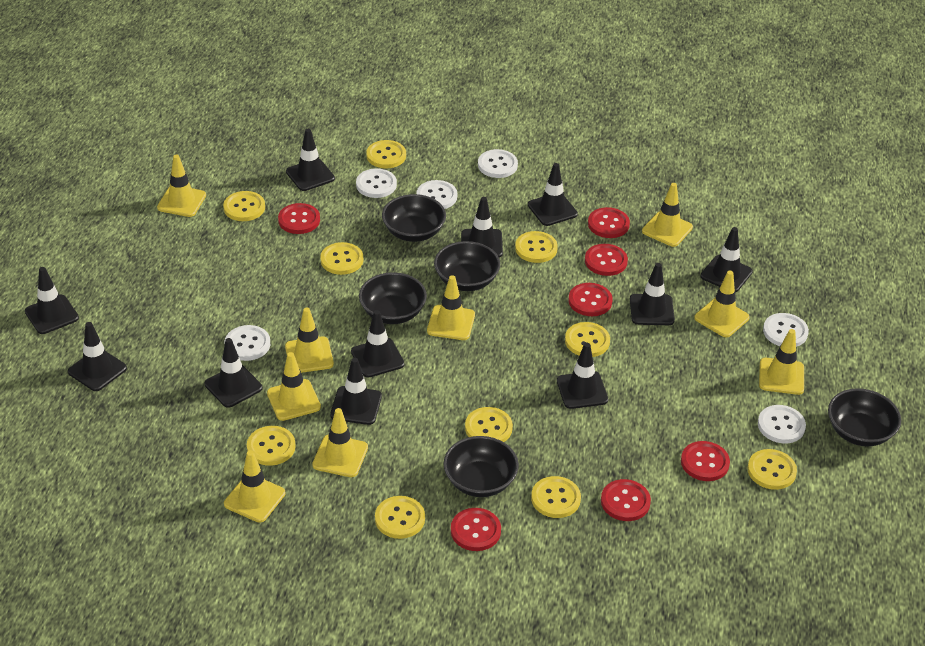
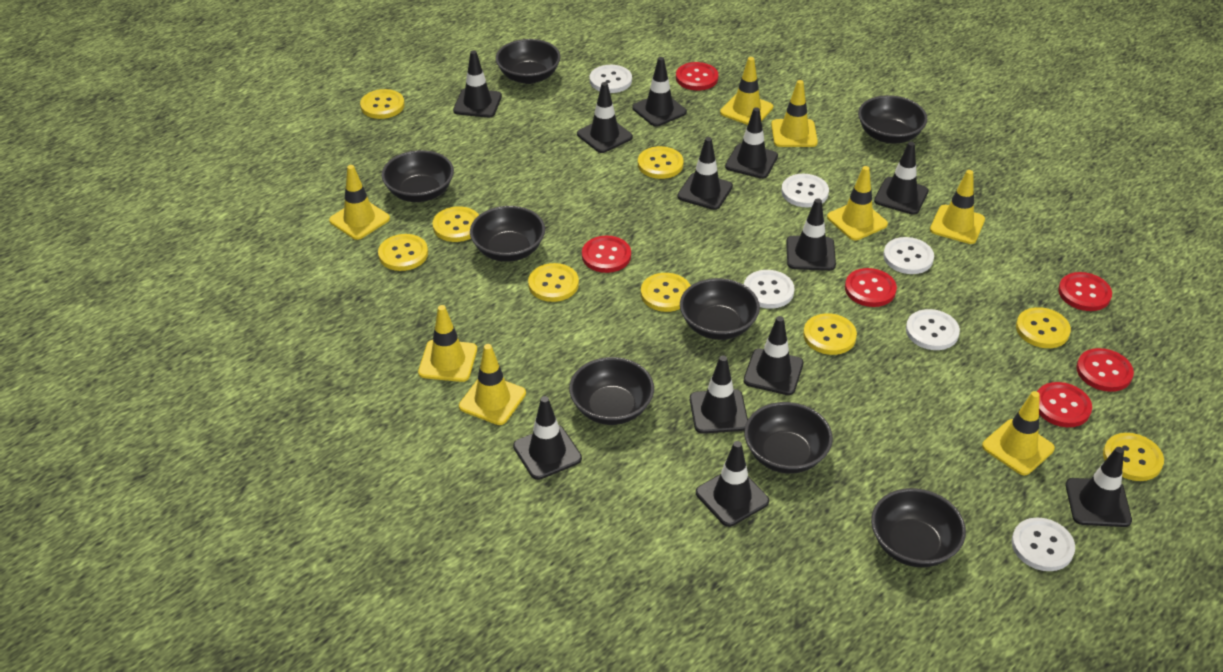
black bowl: 5 -> 8
black traffic cone: 11 -> 12
red button: 7 -> 6
yellow button: 10 -> 9
yellow traffic cone: 9 -> 8

